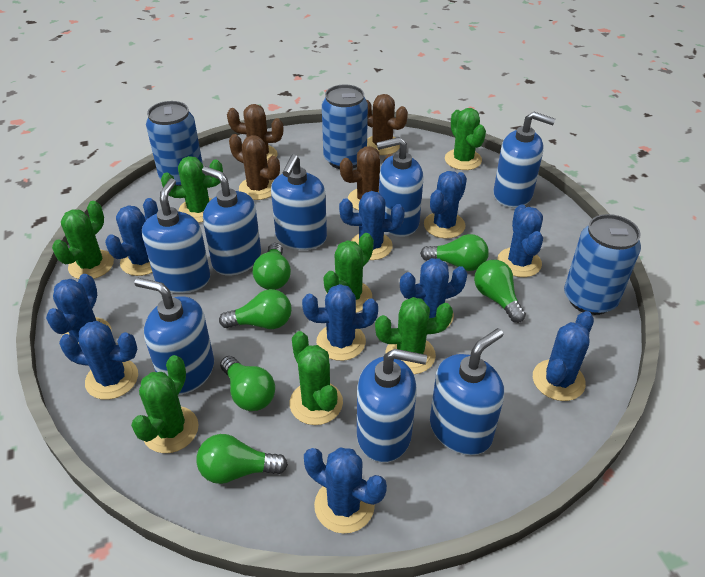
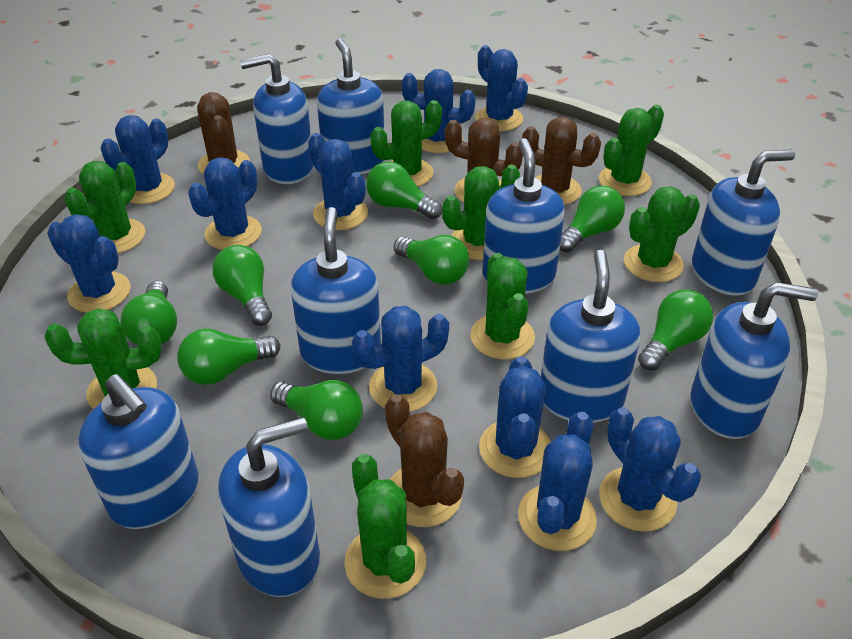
blue can: 3 -> 0
blue soap dispenser: 8 -> 9
green cactus: 7 -> 8
green light bulb: 6 -> 8

